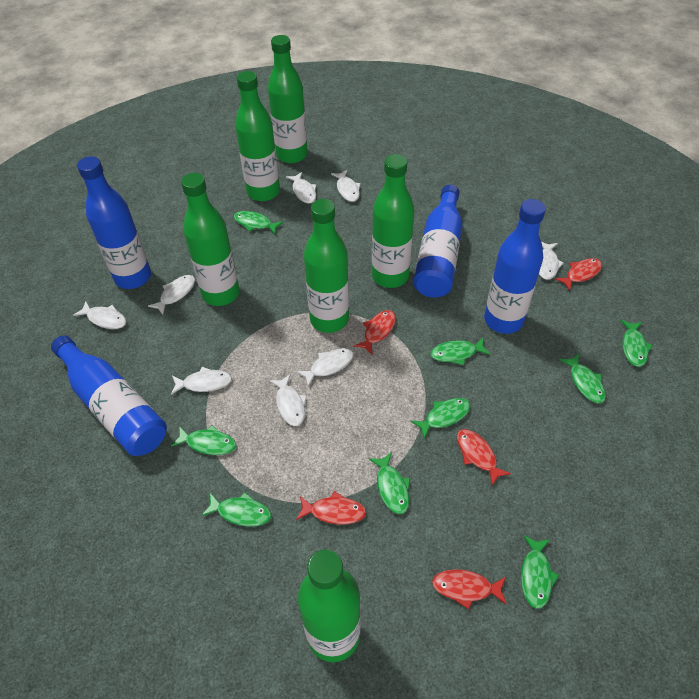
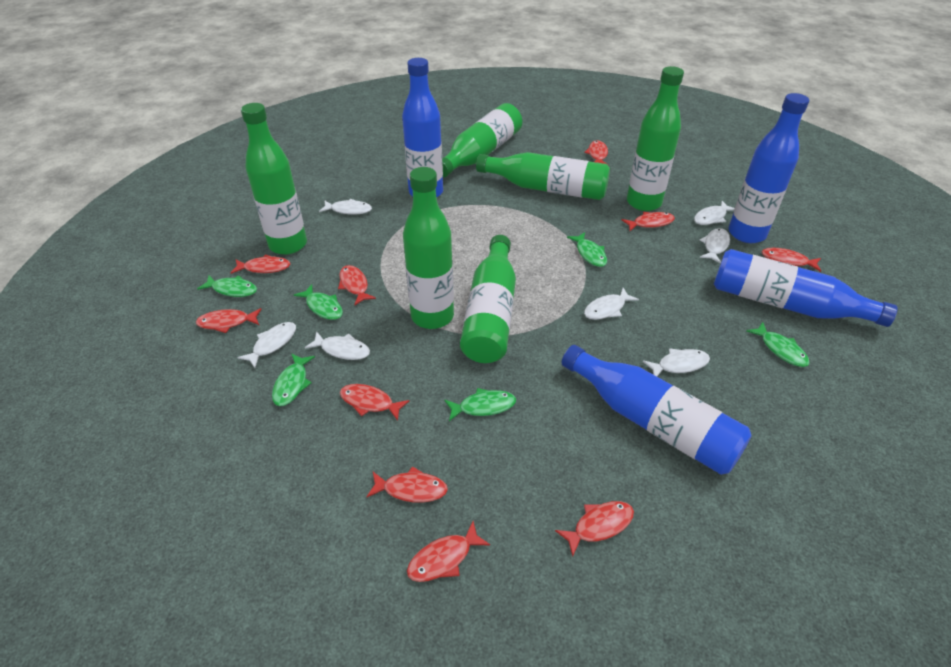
green fish: 9 -> 6
red fish: 5 -> 10
white fish: 8 -> 7

